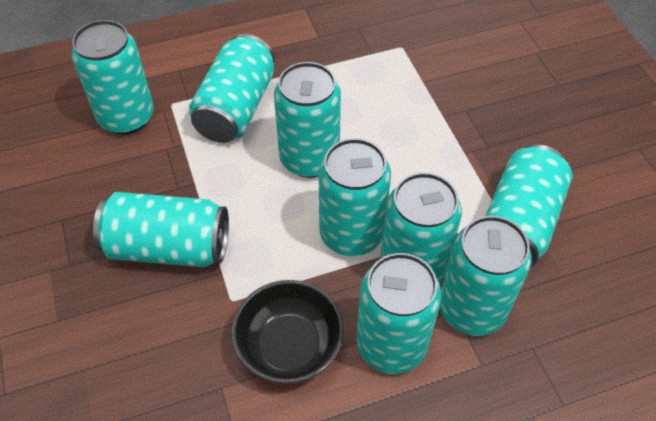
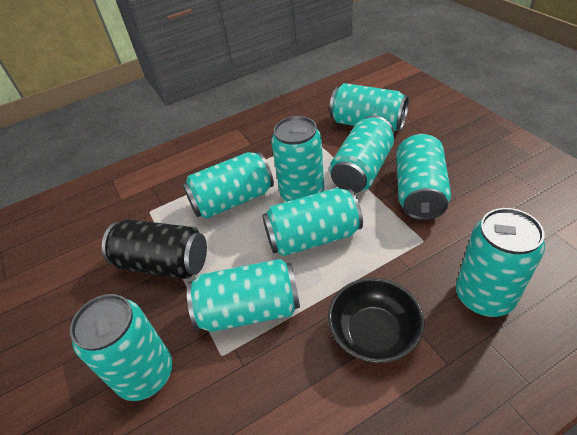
black can: 0 -> 1

